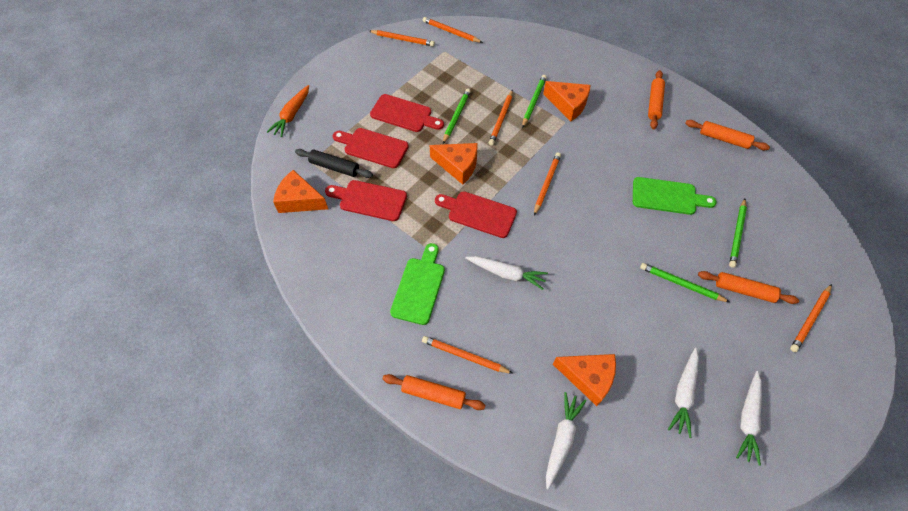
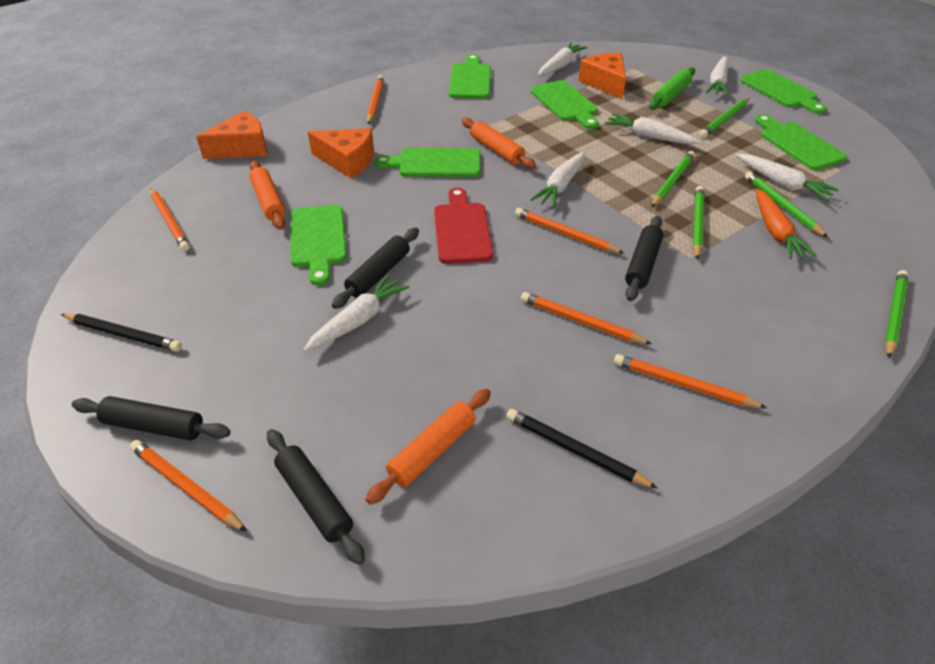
black pencil: 0 -> 2
black rolling pin: 1 -> 4
green cutting board: 2 -> 6
green pencil: 4 -> 5
green rolling pin: 0 -> 1
orange cheese: 4 -> 3
orange rolling pin: 4 -> 3
red cutting board: 4 -> 1
white carrot: 4 -> 6

